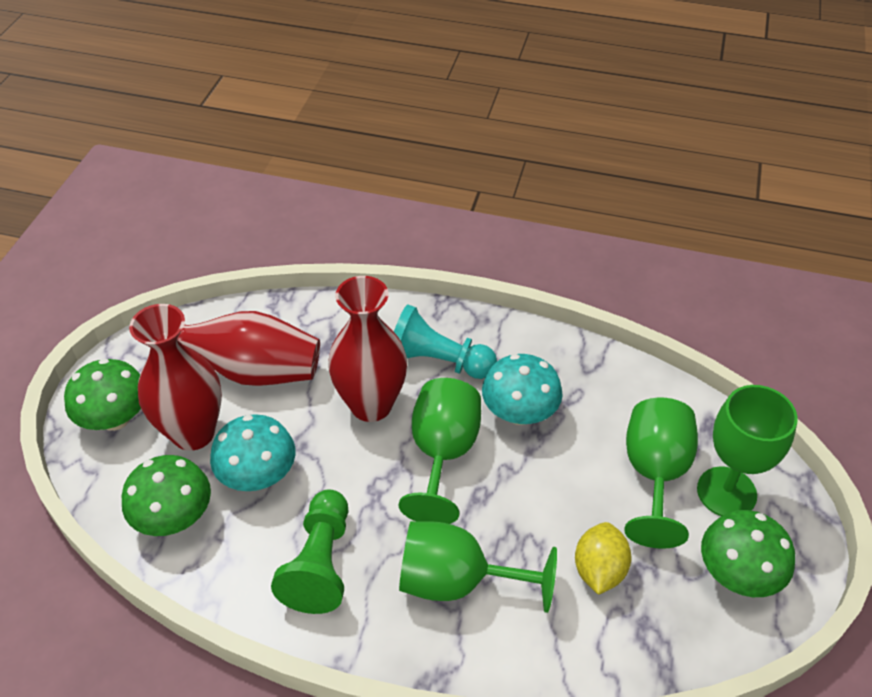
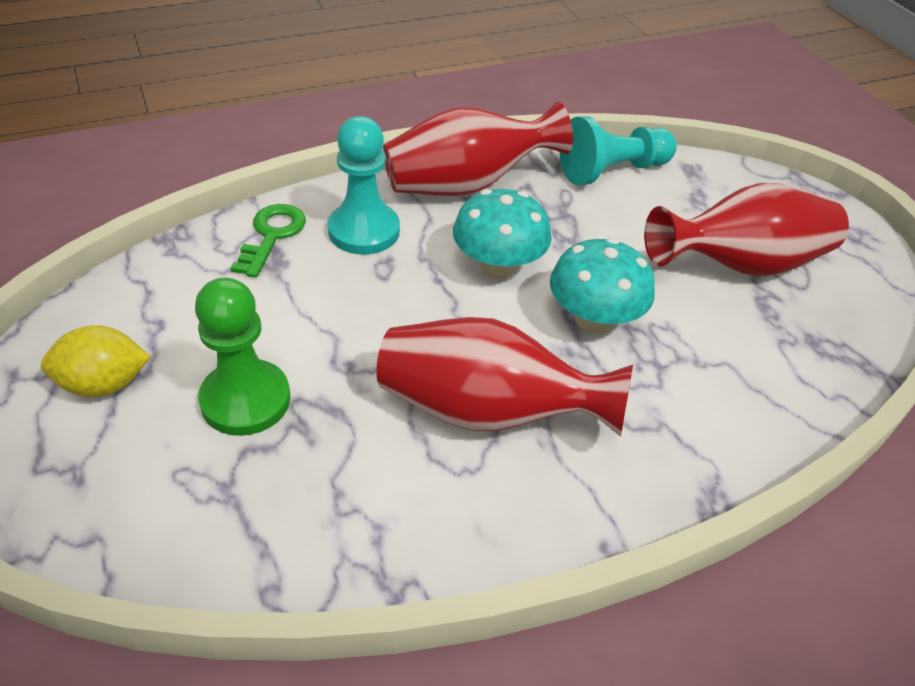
green goblet: 4 -> 0
green key: 0 -> 1
green mushroom: 3 -> 0
turquoise pawn: 1 -> 2

